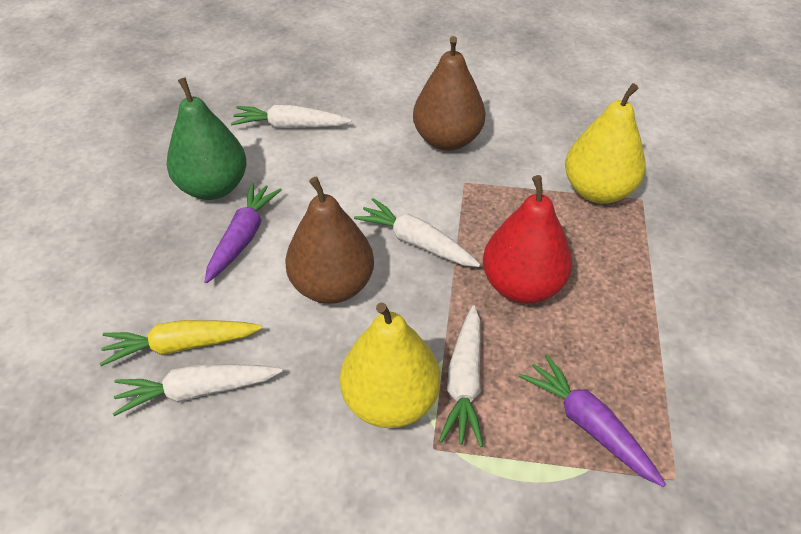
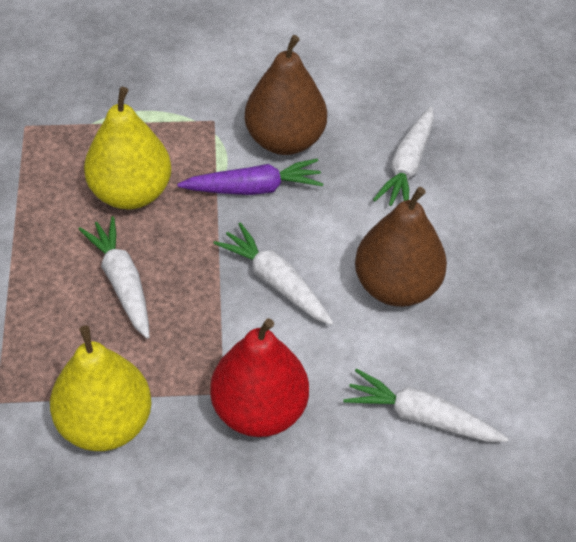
green pear: 1 -> 0
purple carrot: 2 -> 1
yellow carrot: 1 -> 0

